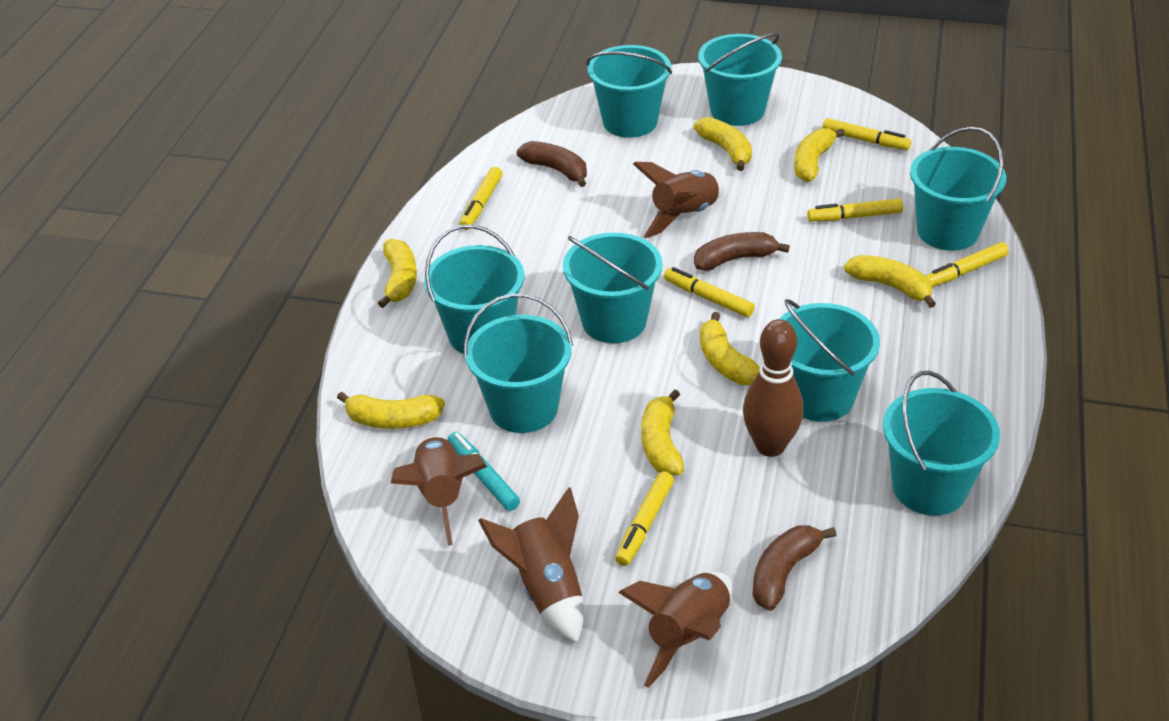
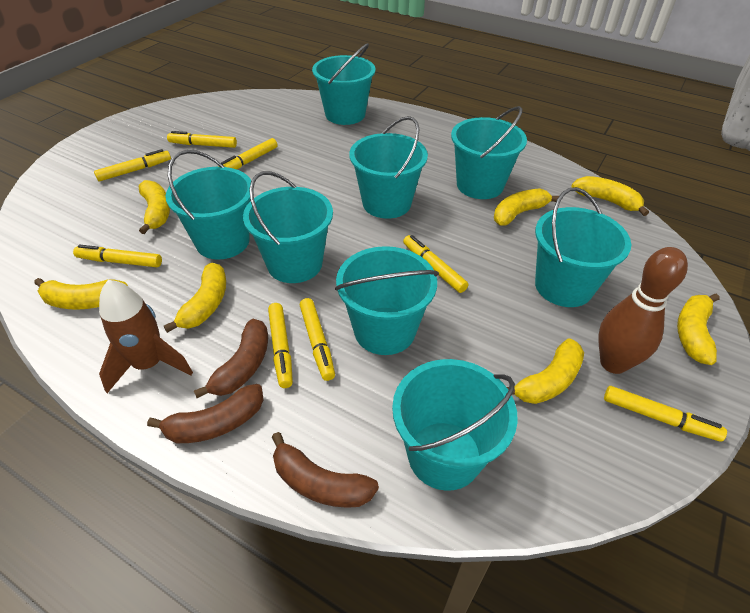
brown rocket: 4 -> 1
turquoise marker: 1 -> 0
yellow marker: 6 -> 8

